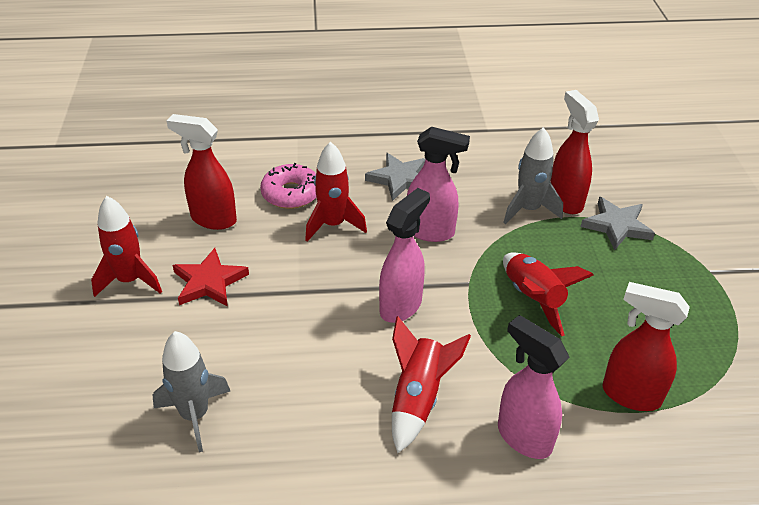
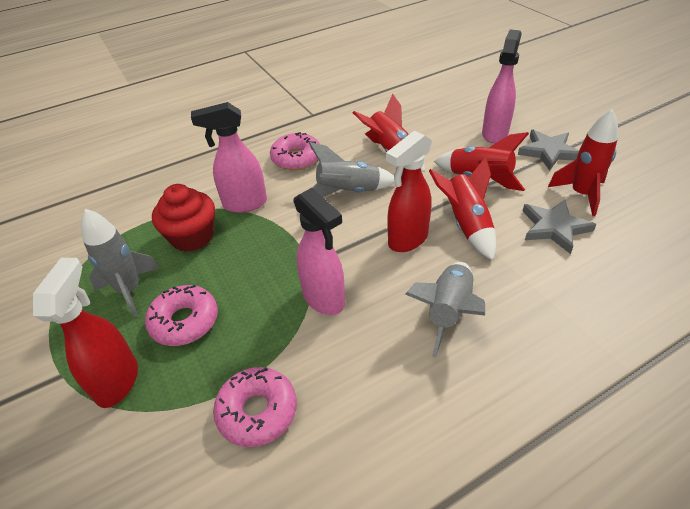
grey rocket: 2 -> 3
pink donut: 1 -> 3
red cupcake: 0 -> 1
red spray bottle: 3 -> 2
red star: 1 -> 0

